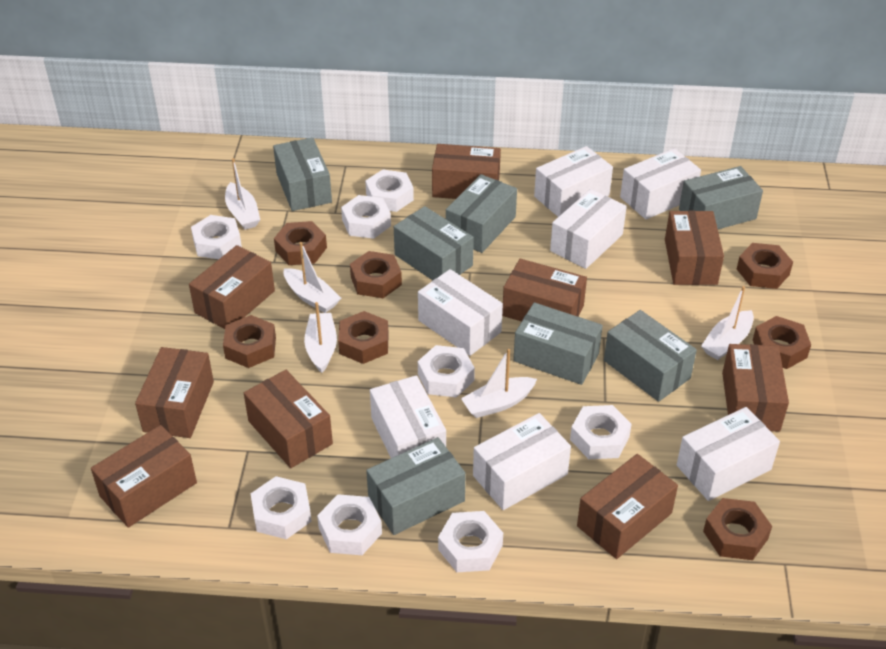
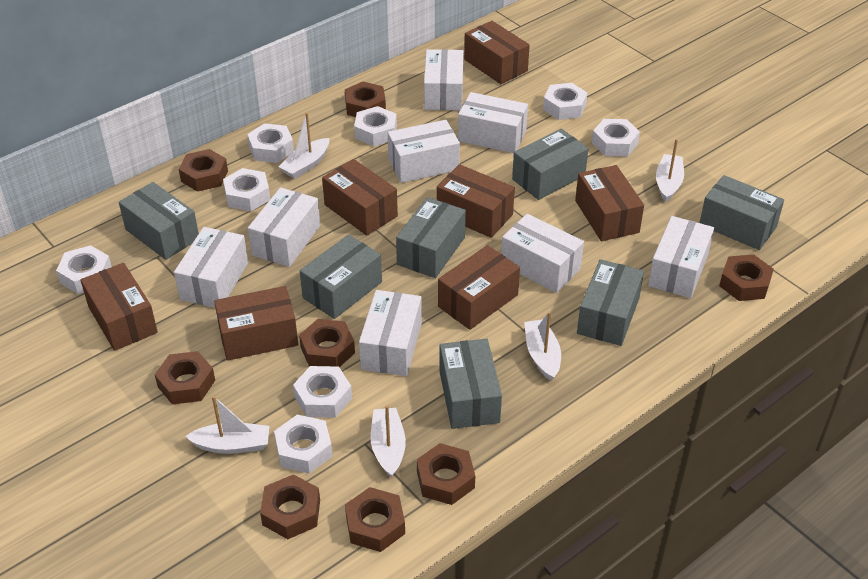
brown box: 9 -> 7
brown nut: 7 -> 8
white box: 7 -> 8

